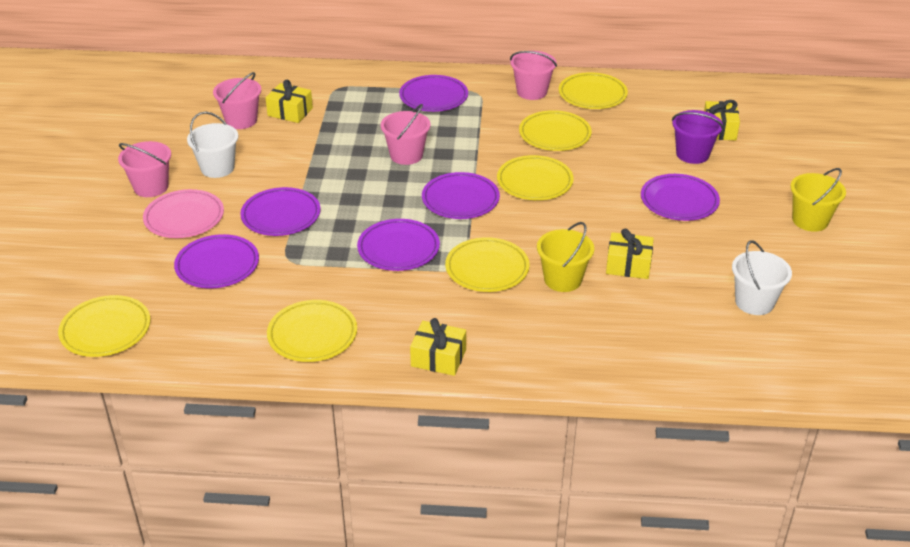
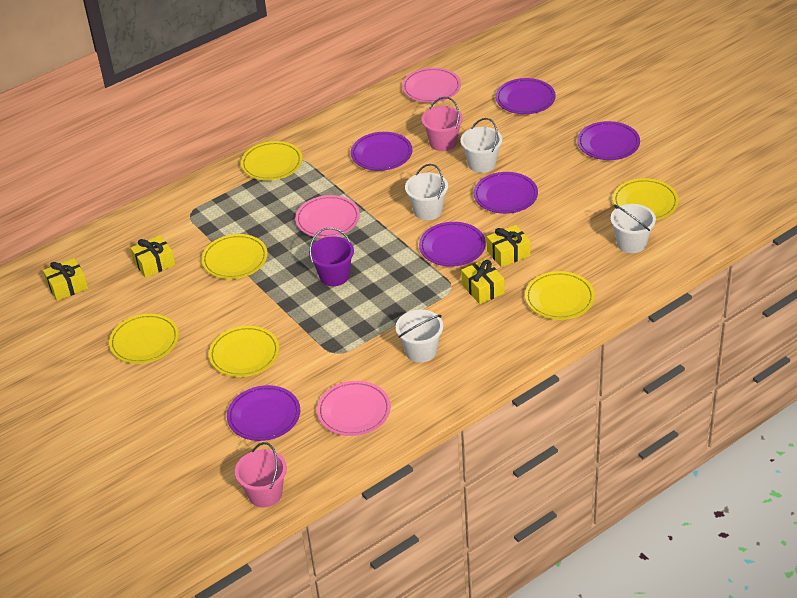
pink bucket: 4 -> 2
pink plate: 1 -> 3
white bucket: 2 -> 4
yellow bucket: 2 -> 0

